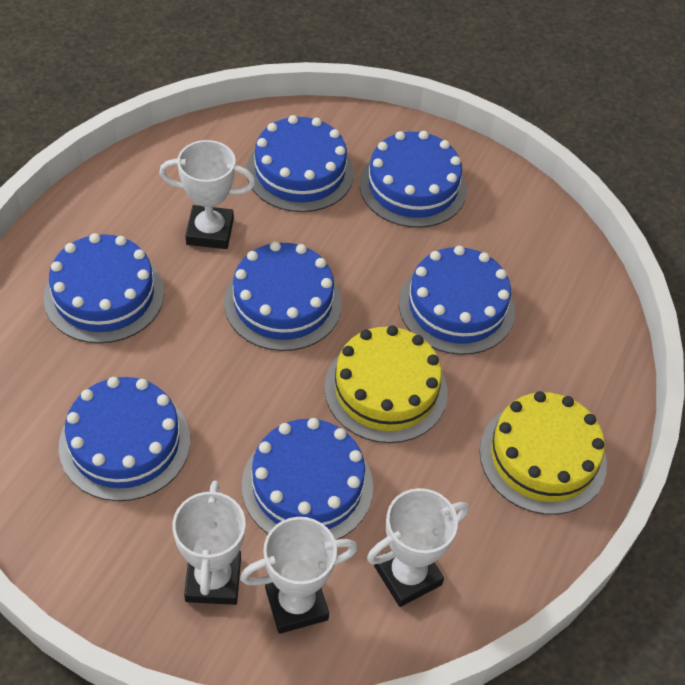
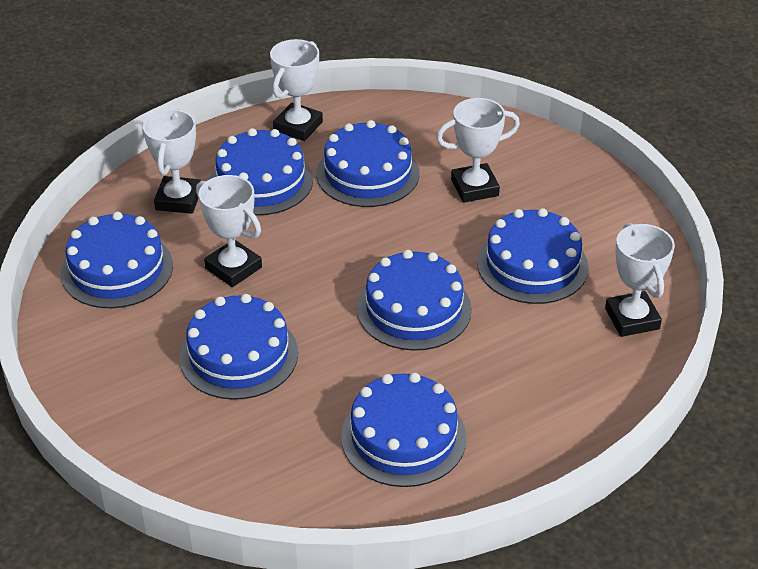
white trophy: 4 -> 5
yellow cake: 2 -> 0

